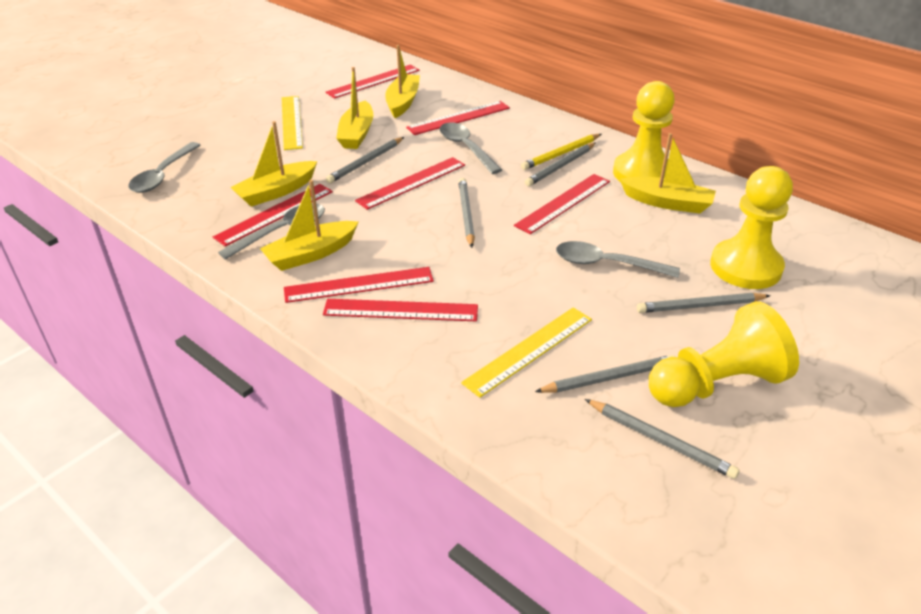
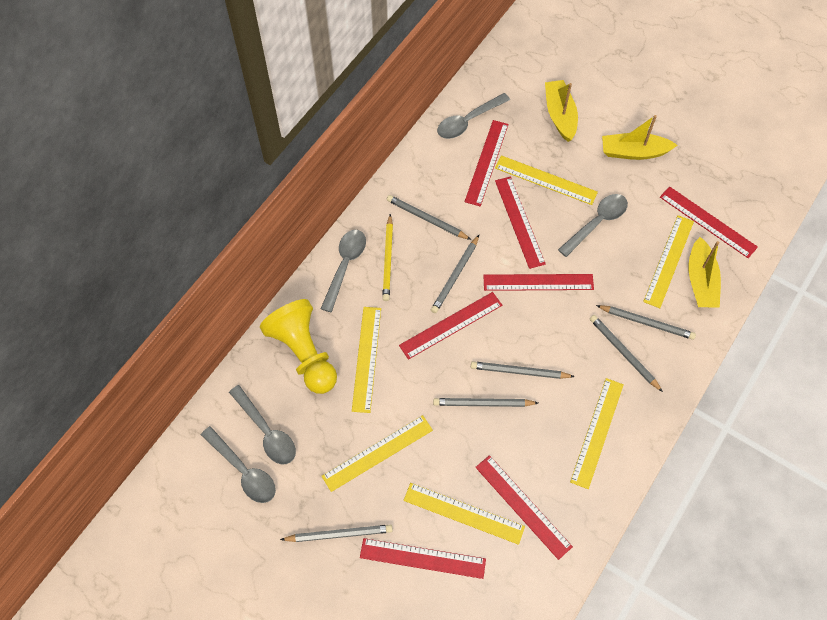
grey pencil: 6 -> 7
grey spoon: 4 -> 5
yellow boat: 5 -> 3
yellow pawn: 3 -> 1
yellow ruler: 2 -> 6

